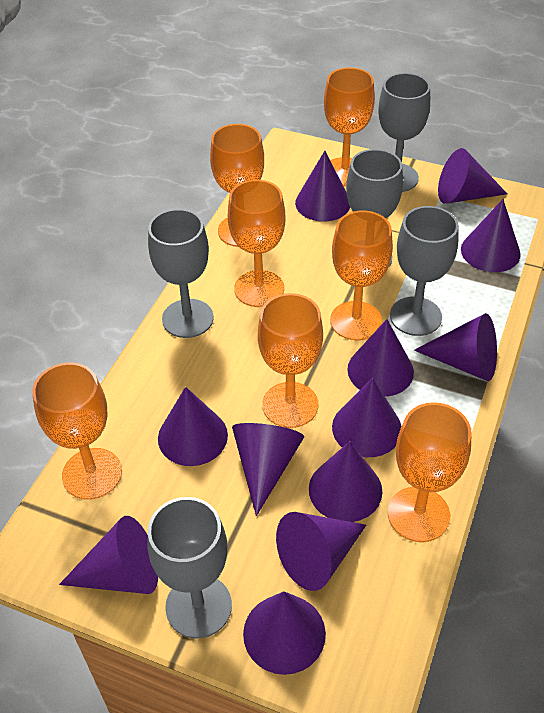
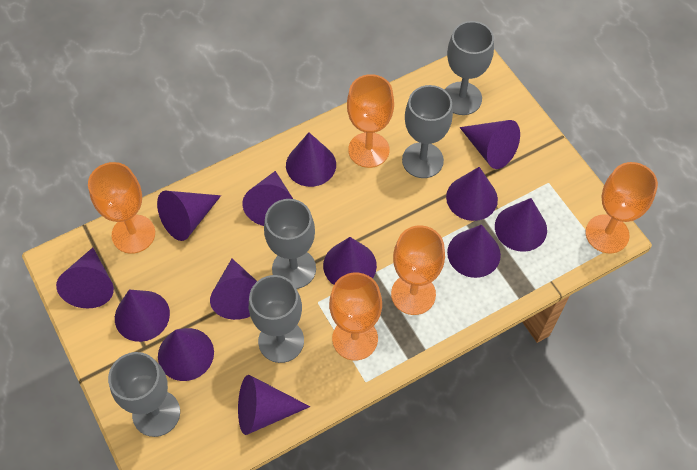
orange goblet: 7 -> 5
purple cone: 12 -> 13

